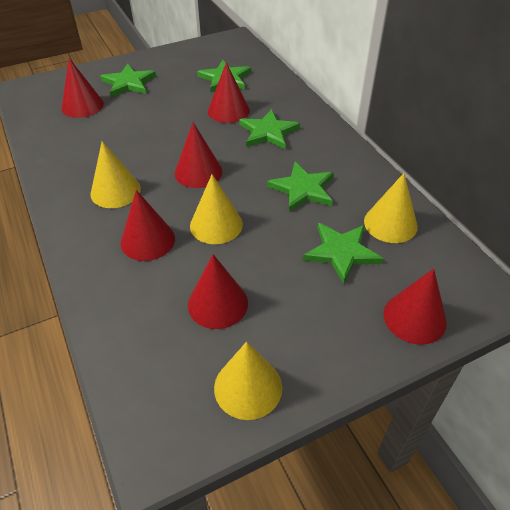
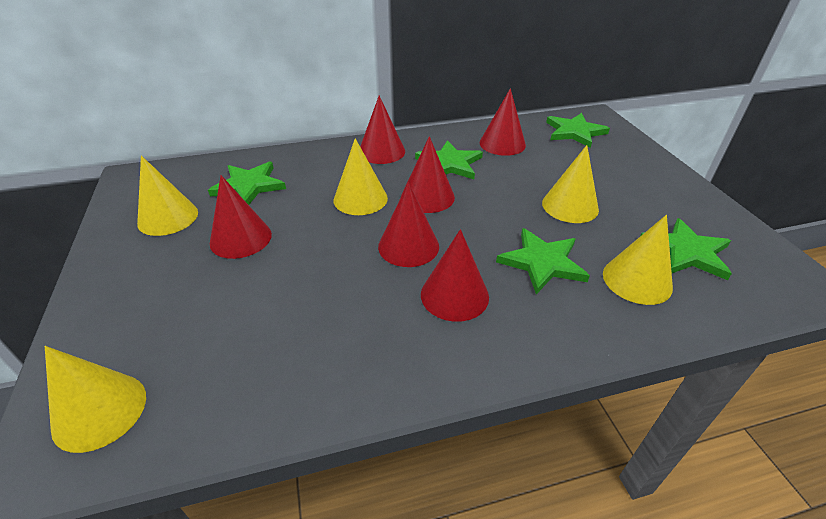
yellow cone: 4 -> 5

